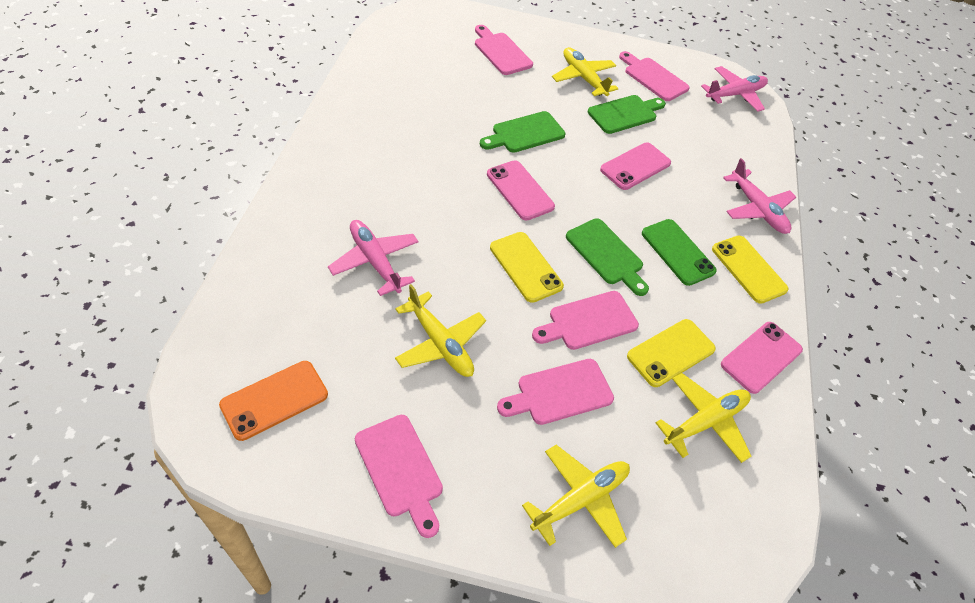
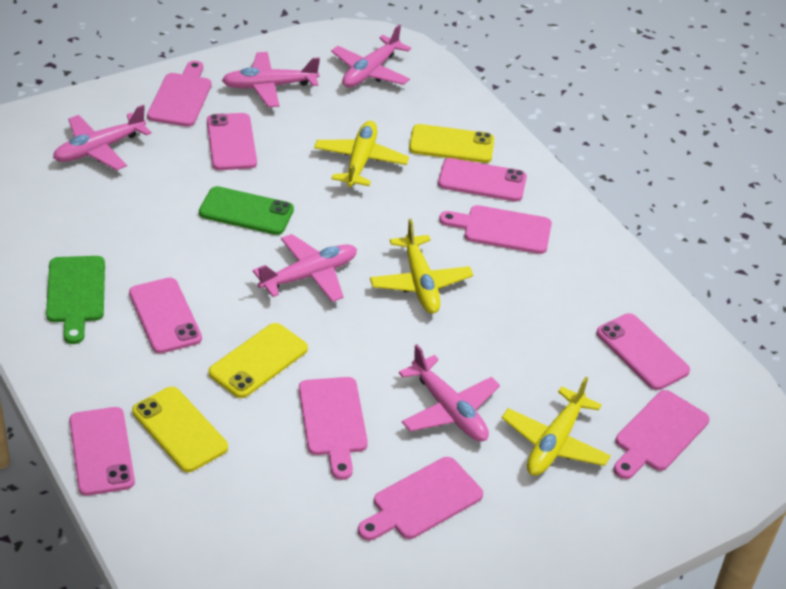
green cutting board: 3 -> 1
orange phone: 1 -> 0
pink phone: 3 -> 5
pink plane: 3 -> 5
yellow plane: 4 -> 3

